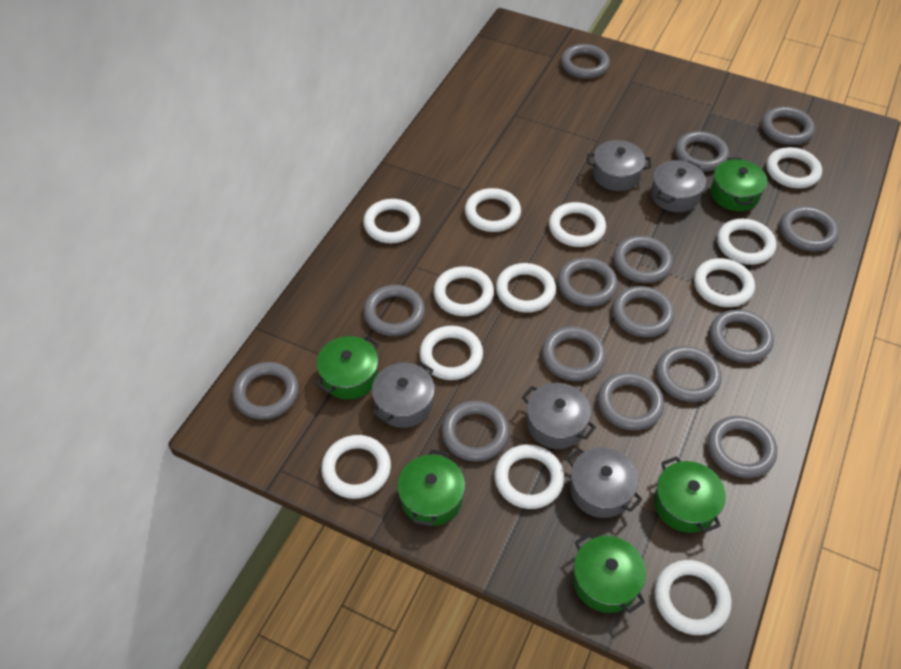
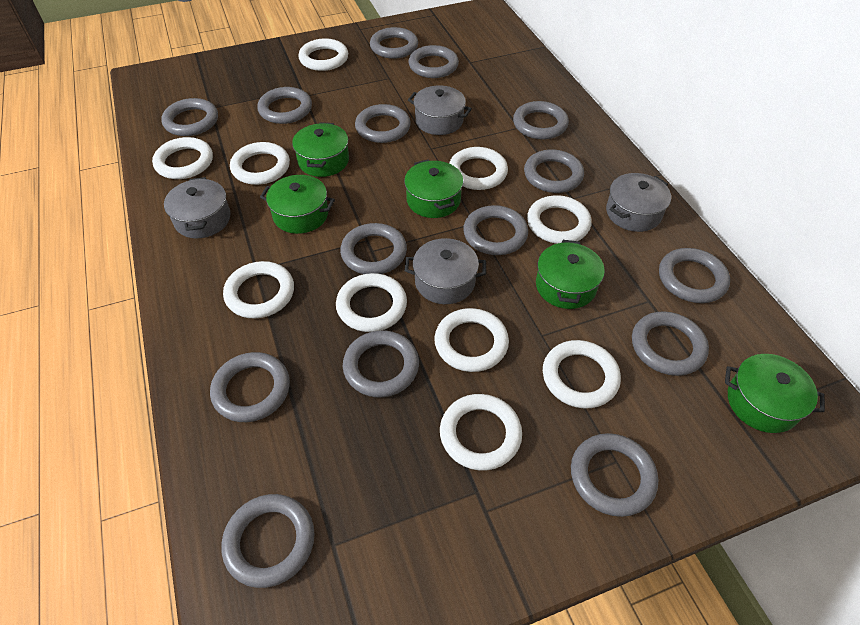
grey pot: 5 -> 4
white ring: 12 -> 10

